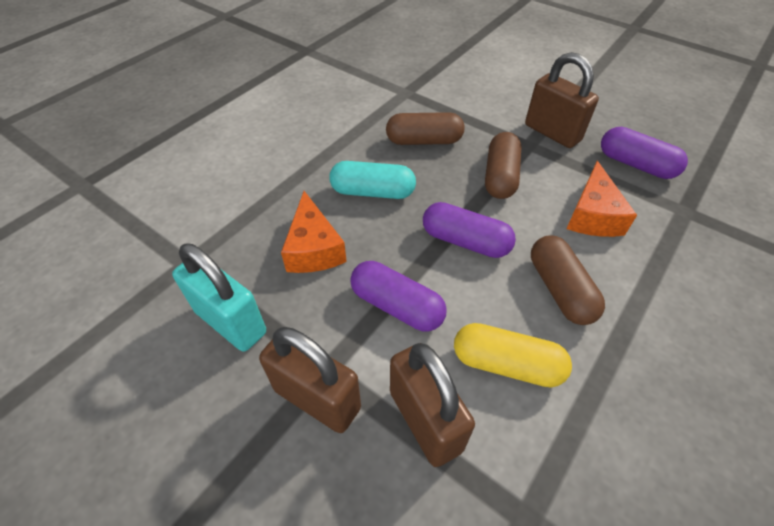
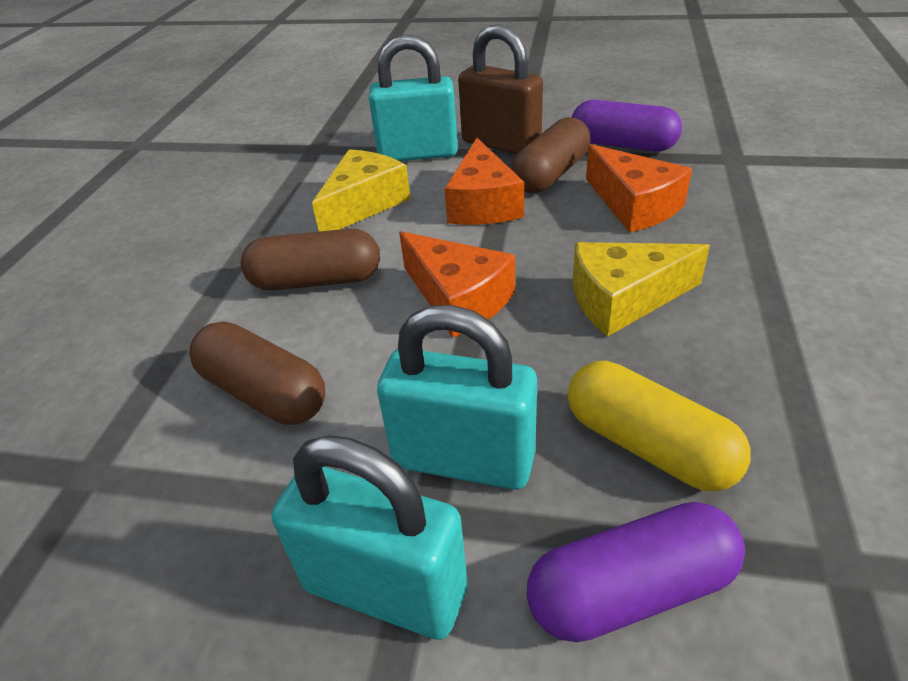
brown padlock: 3 -> 1
orange cheese: 2 -> 3
purple capsule: 3 -> 2
turquoise capsule: 1 -> 0
turquoise padlock: 1 -> 3
yellow cheese: 0 -> 2

